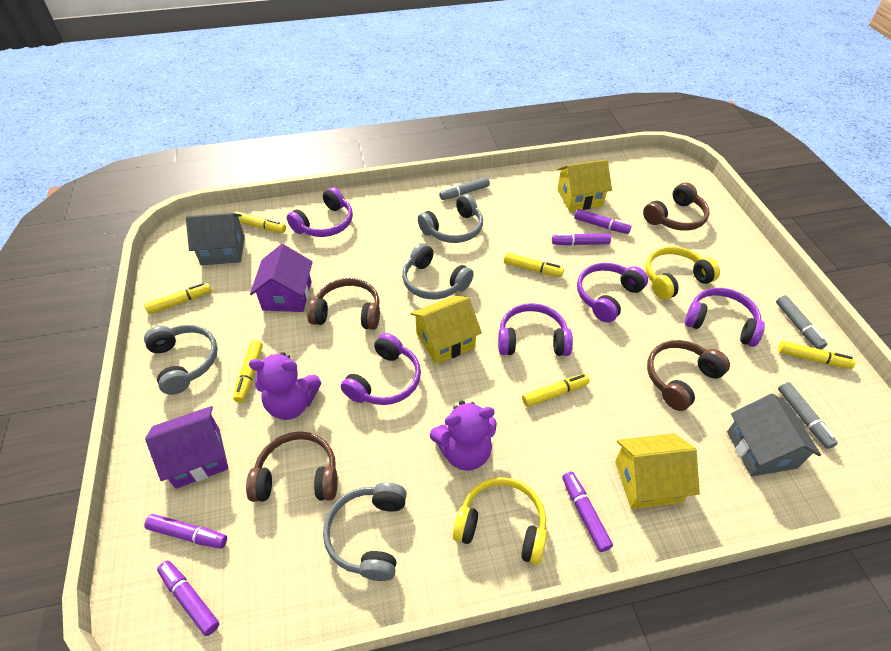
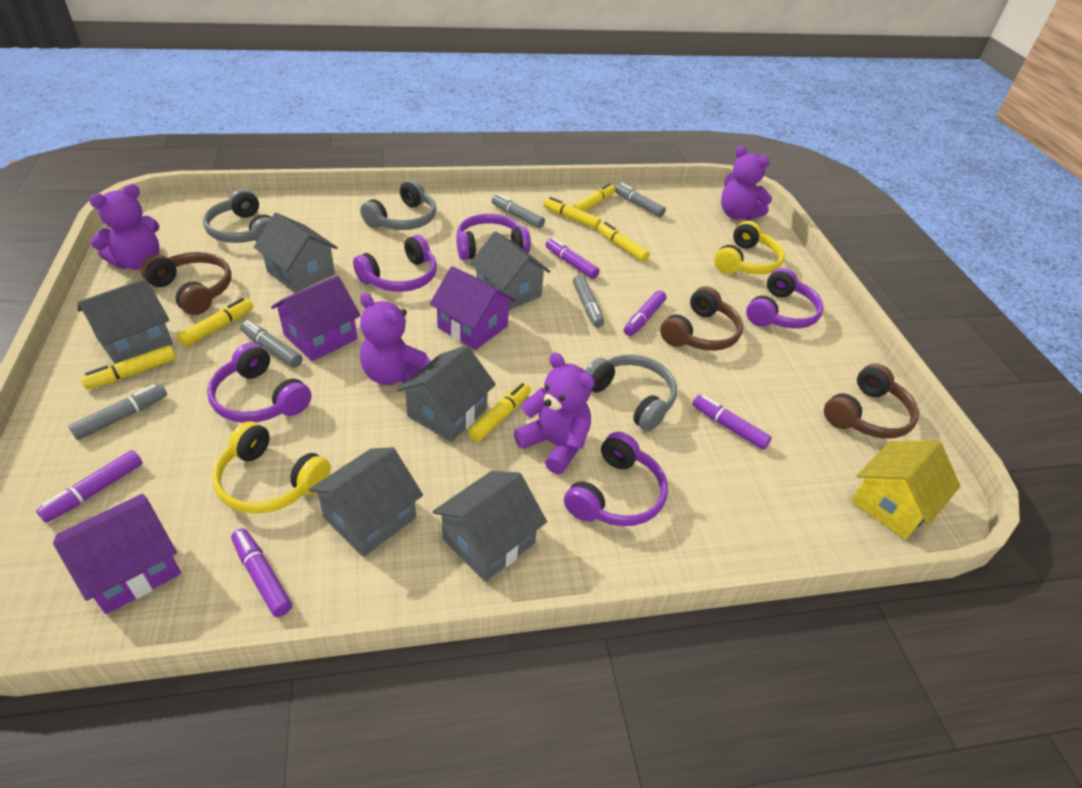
brown headphones: 4 -> 3
grey headphones: 4 -> 3
grey house: 2 -> 6
grey marker: 3 -> 5
purple house: 2 -> 3
purple teddy bear: 2 -> 4
yellow house: 3 -> 1

